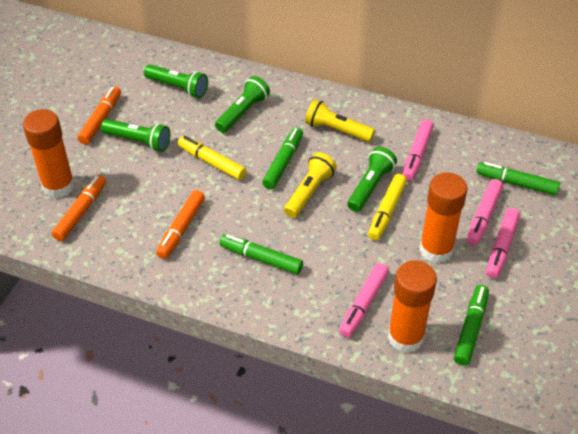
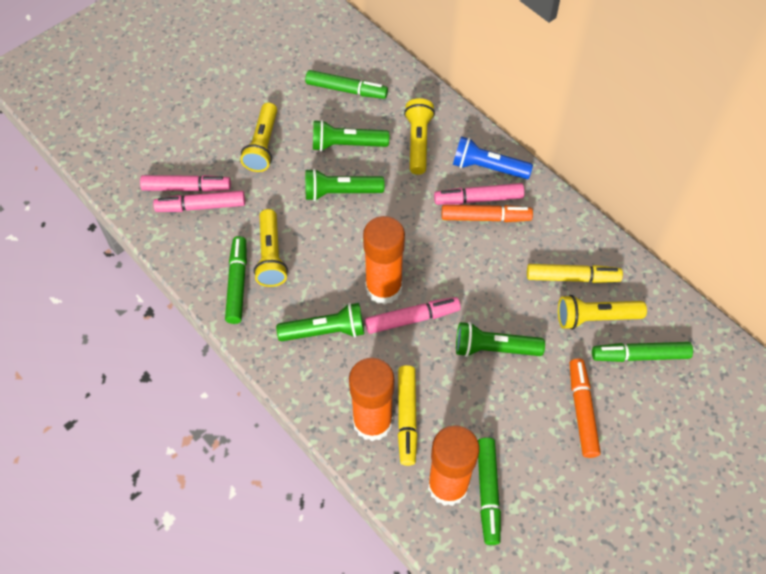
blue flashlight: 0 -> 1
orange marker: 3 -> 2
yellow flashlight: 2 -> 4

